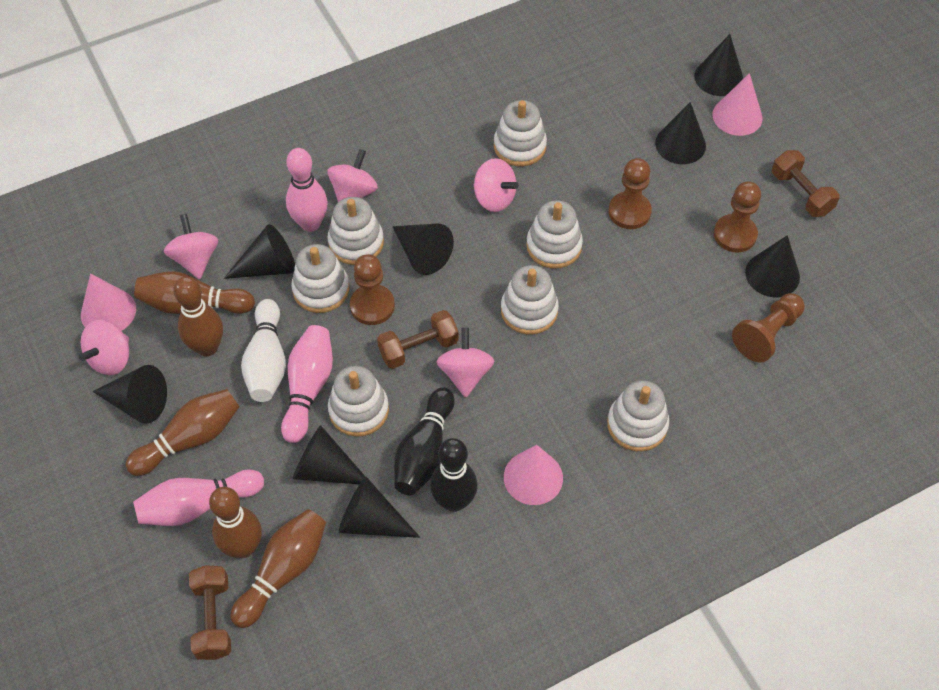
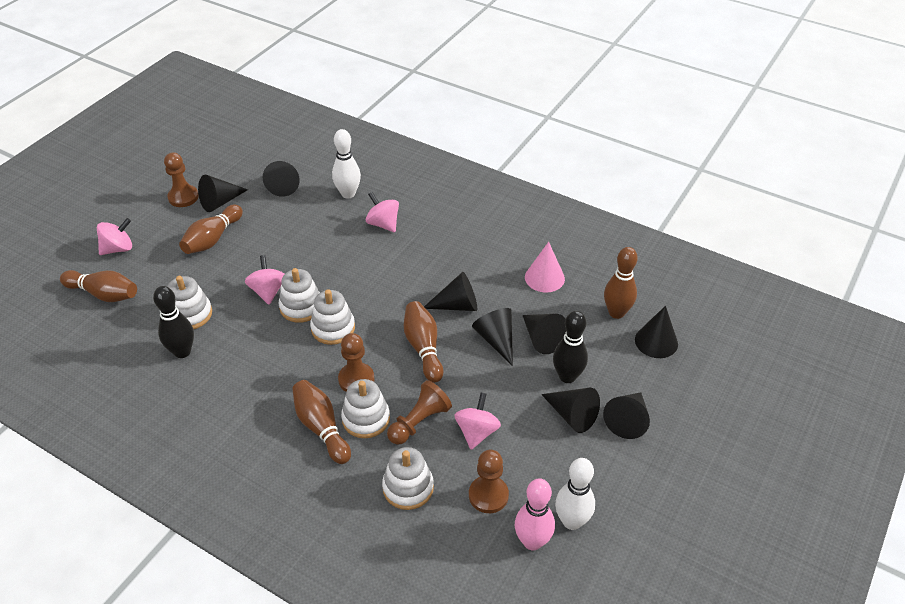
brown dumbbell: 3 -> 0
pink bowling pin: 3 -> 1
pink cone: 3 -> 1
pink spinning top: 5 -> 4
white bowling pin: 1 -> 2
white stacking toy: 7 -> 5

